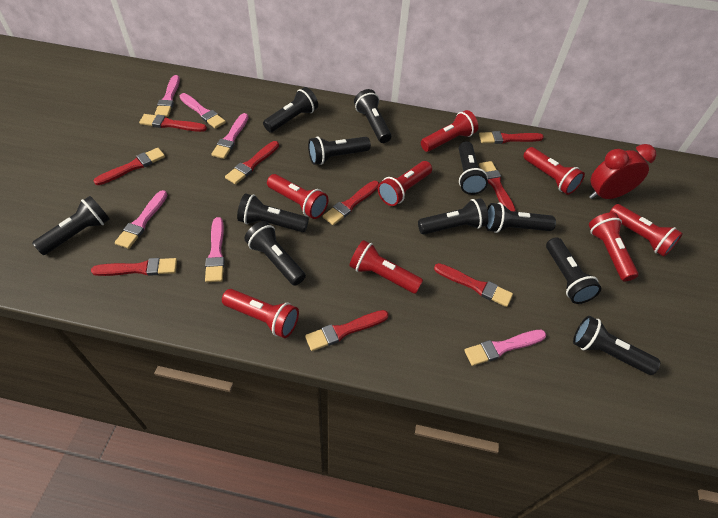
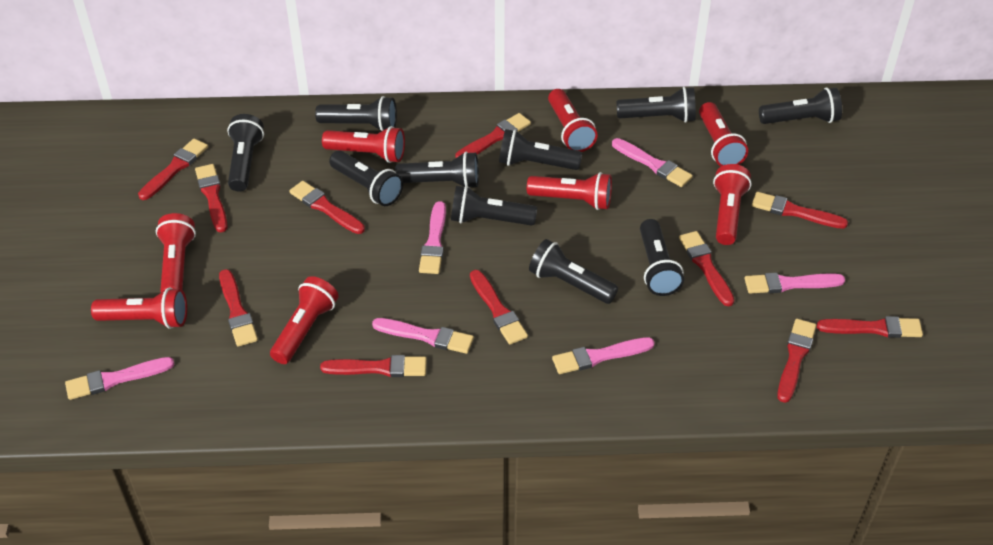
black flashlight: 11 -> 10
red brush: 9 -> 11
red clock: 1 -> 0

